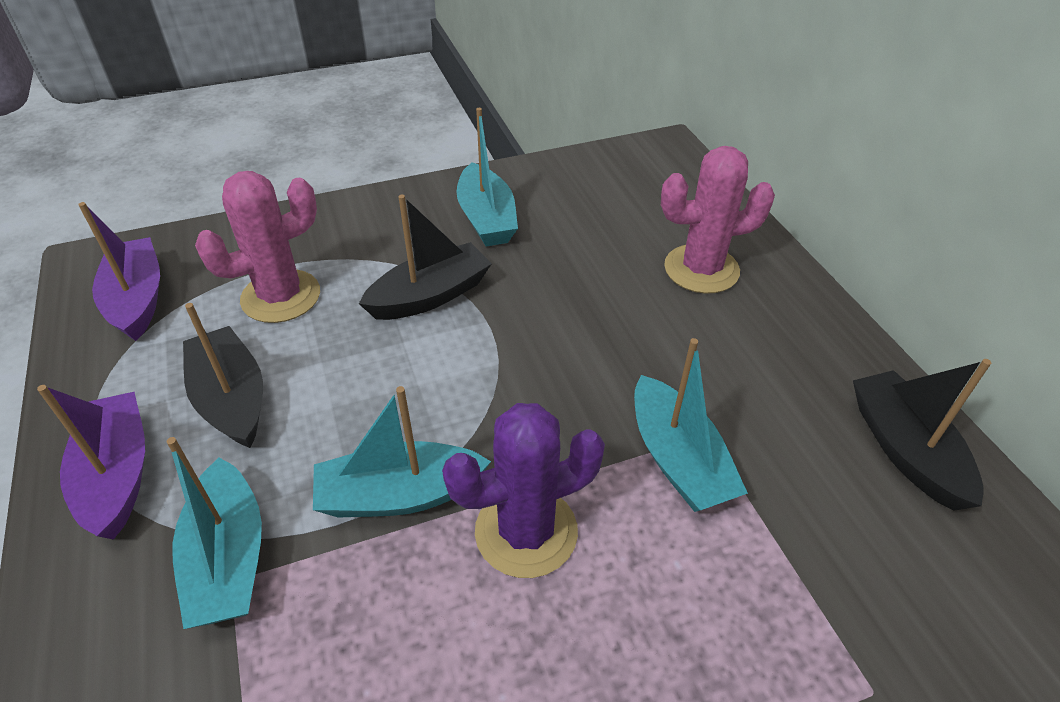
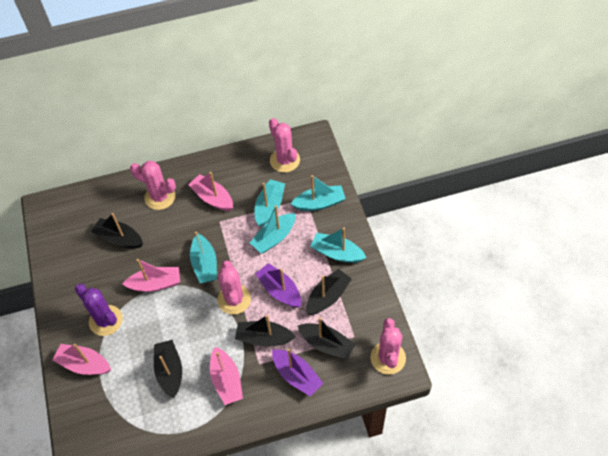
black boat: 3 -> 5
pink boat: 0 -> 4
pink cactus: 2 -> 4
turquoise boat: 4 -> 5

